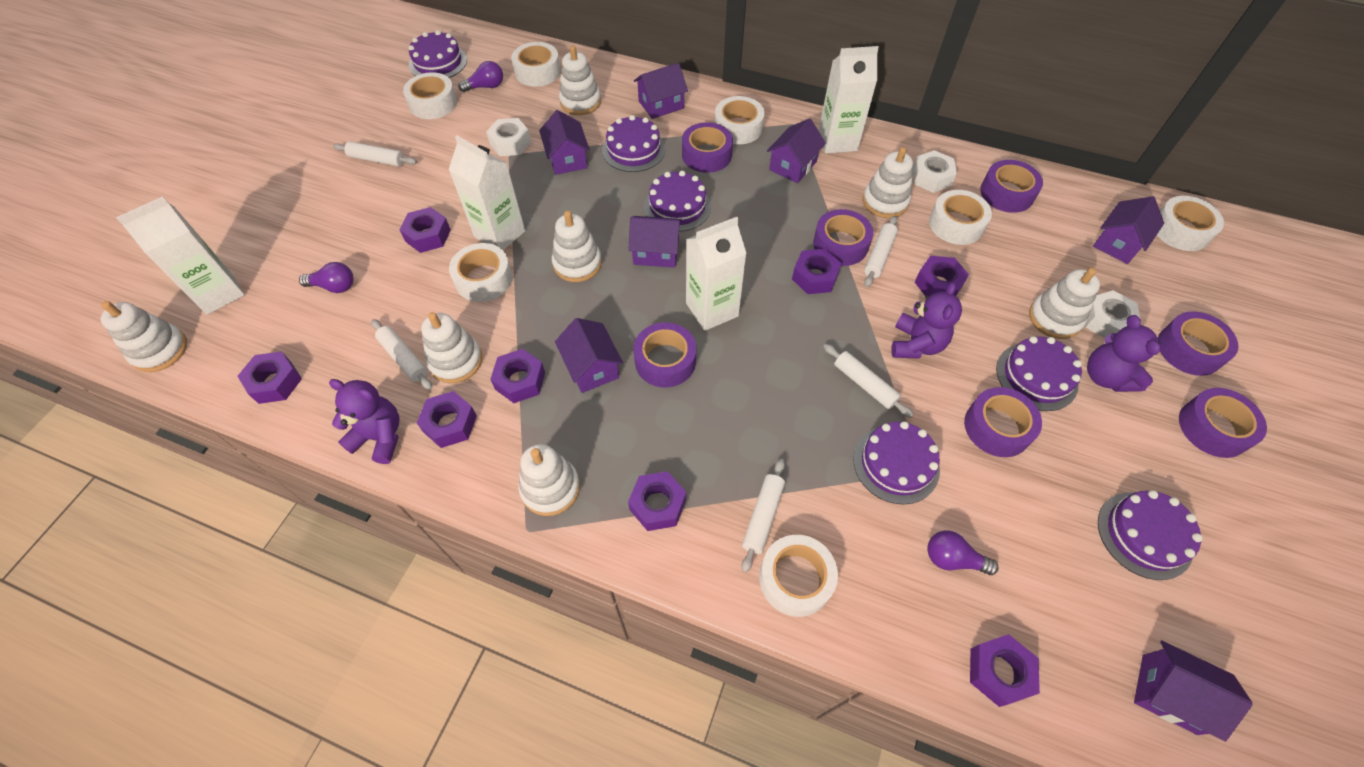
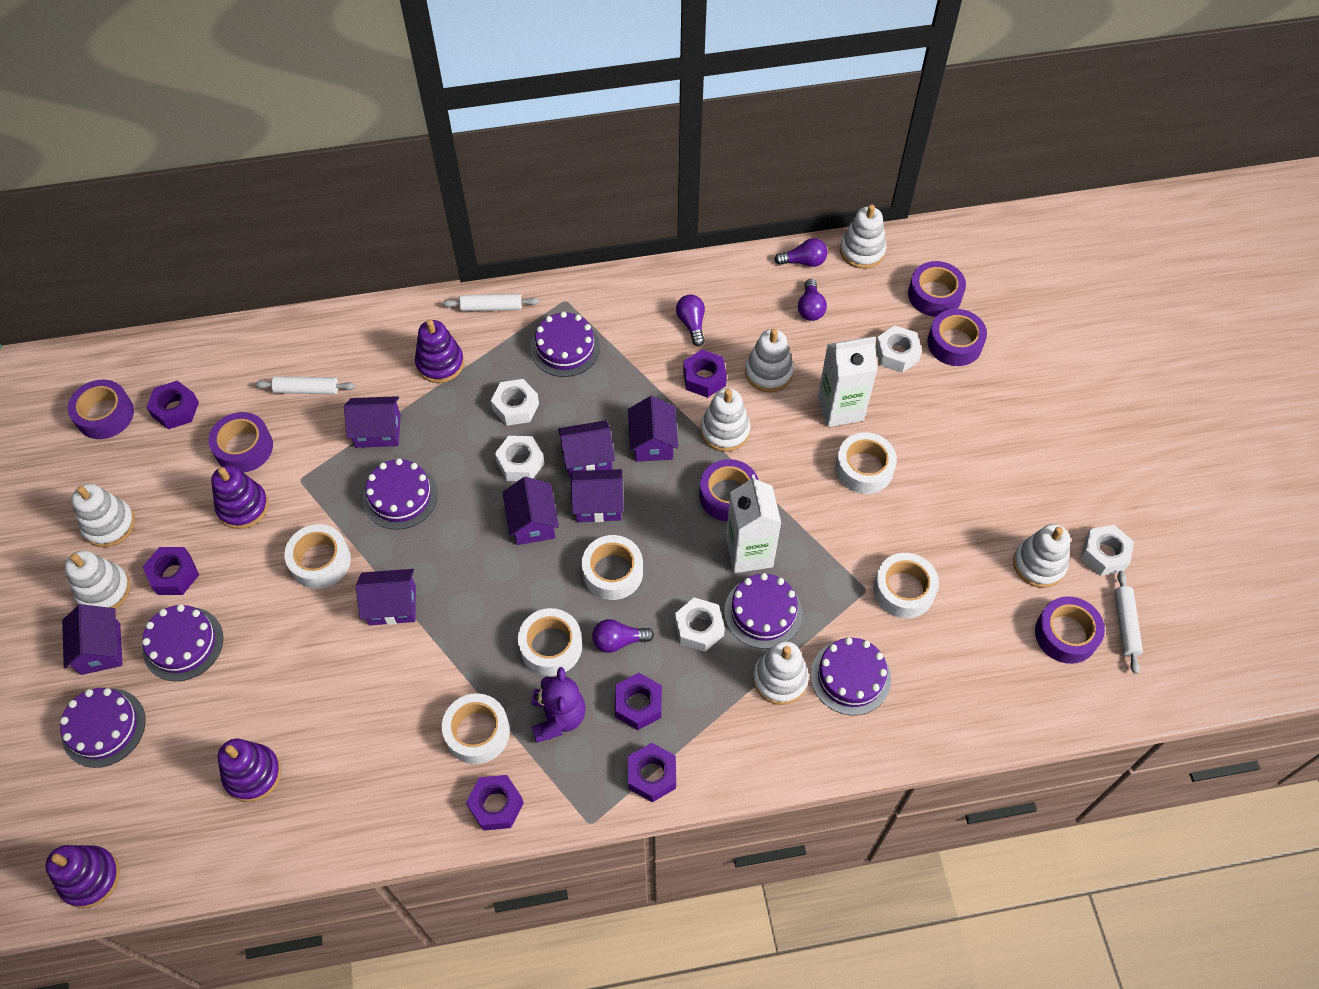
purple light bulb: 3 -> 4
purple nut: 8 -> 6
purple stacking toy: 0 -> 4
purple tape: 7 -> 6
purple teddy bear: 3 -> 1
white carton: 4 -> 2
white nut: 3 -> 5
white rolling pin: 5 -> 3
white tape: 7 -> 6

